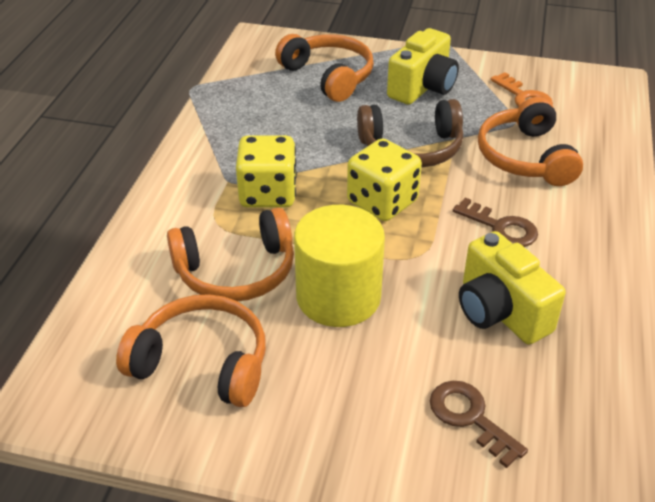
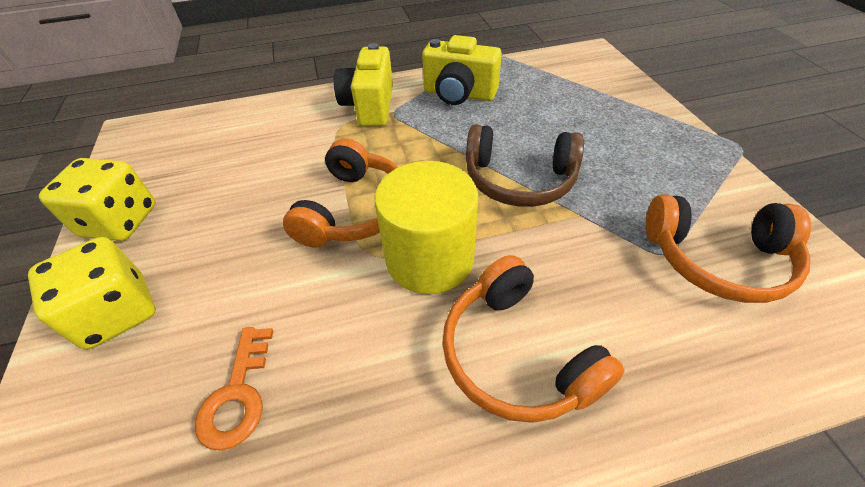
brown key: 2 -> 0
orange headphones: 4 -> 3

